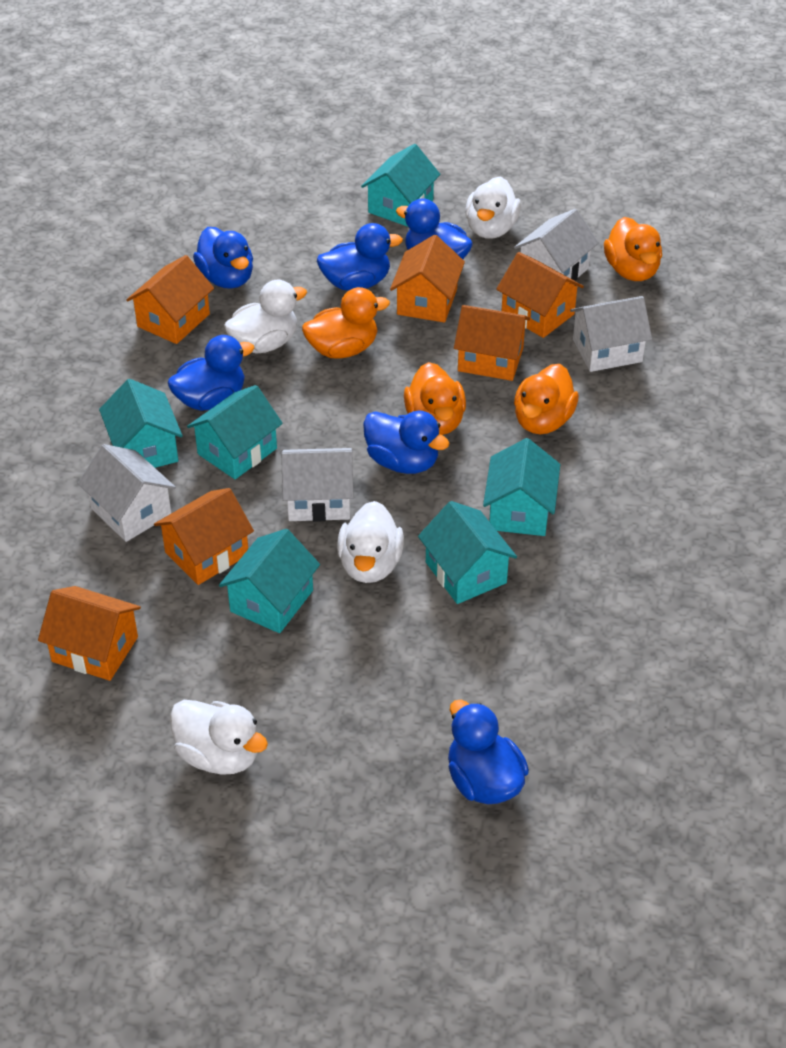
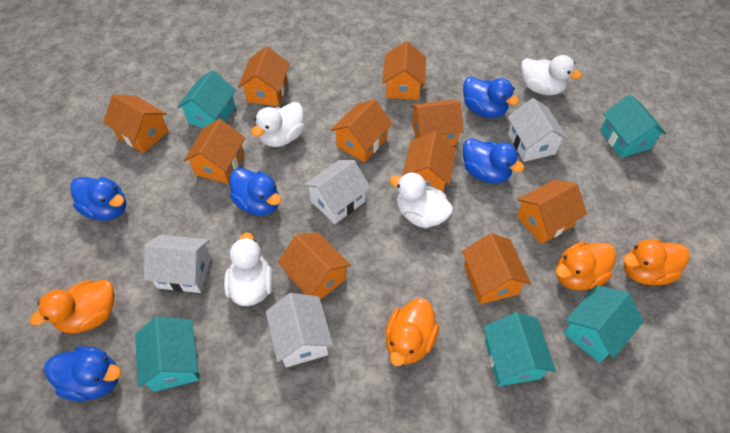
blue duck: 6 -> 5
orange house: 6 -> 10
turquoise house: 6 -> 5

